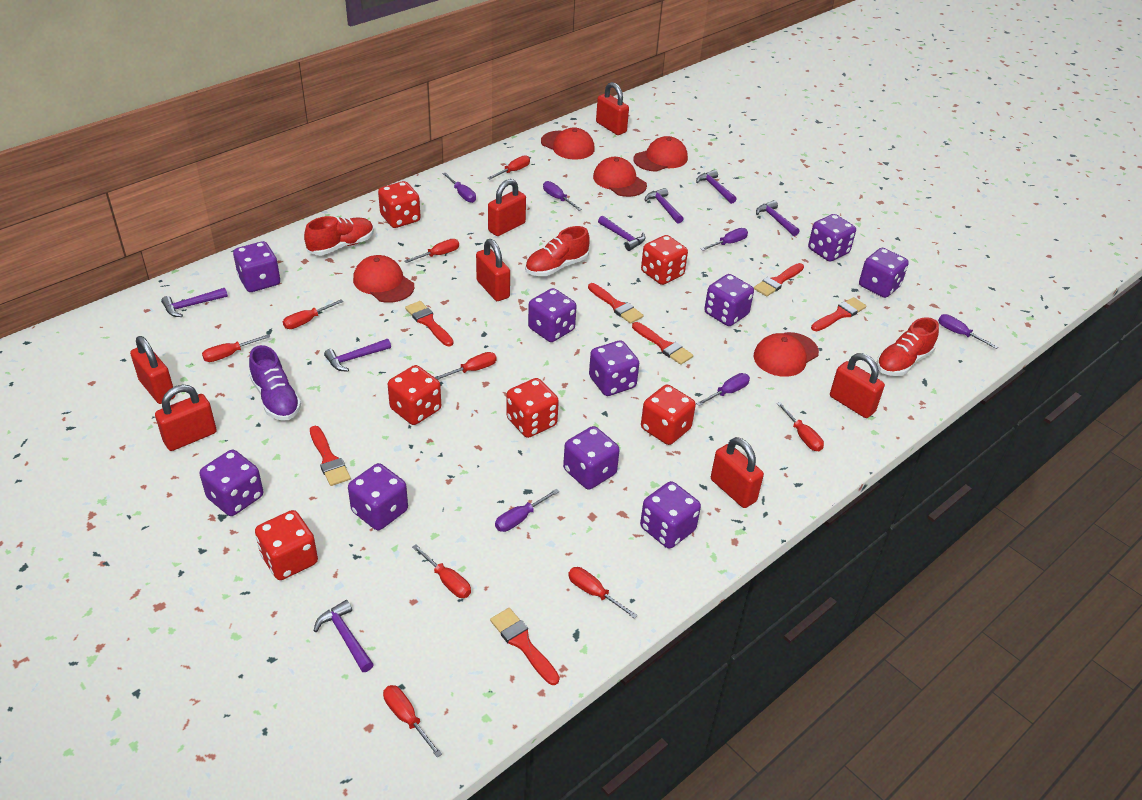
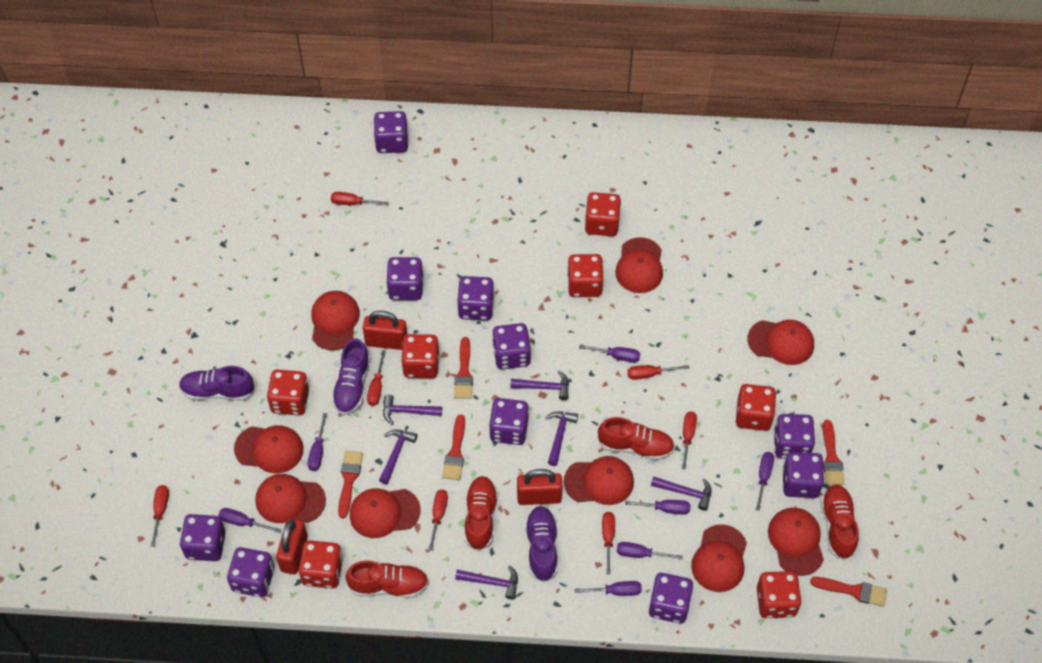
purple hammer: 7 -> 6
purple screwdriver: 6 -> 7
purple shoe: 1 -> 3
red brush: 7 -> 5
red cap: 5 -> 9
red dice: 6 -> 7
red padlock: 7 -> 3
red screwdriver: 9 -> 7
red shoe: 3 -> 4

